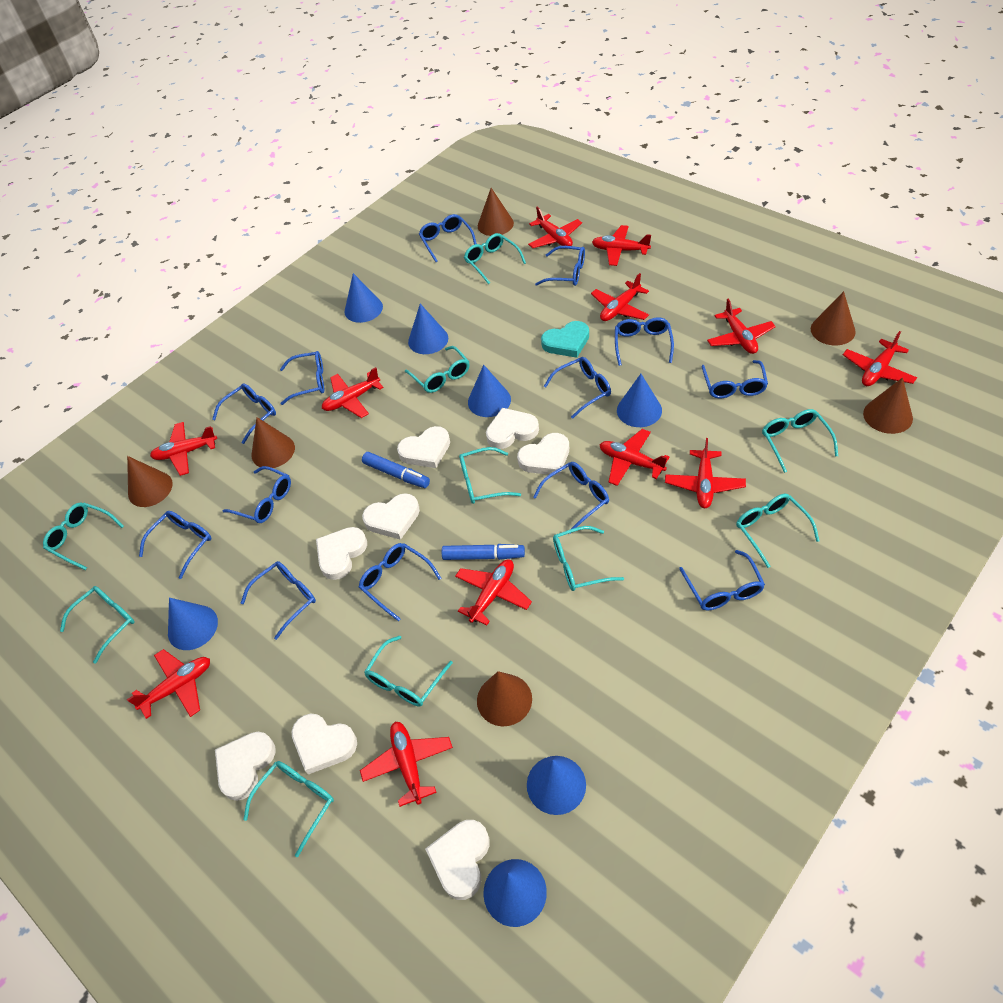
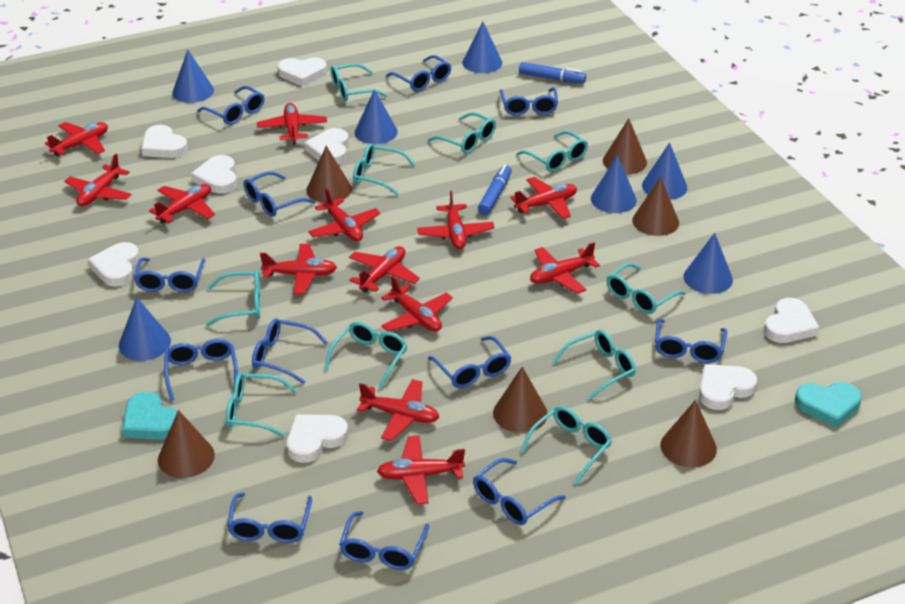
blue glasses: 13 -> 12
red plane: 12 -> 13
turquoise heart: 1 -> 2

